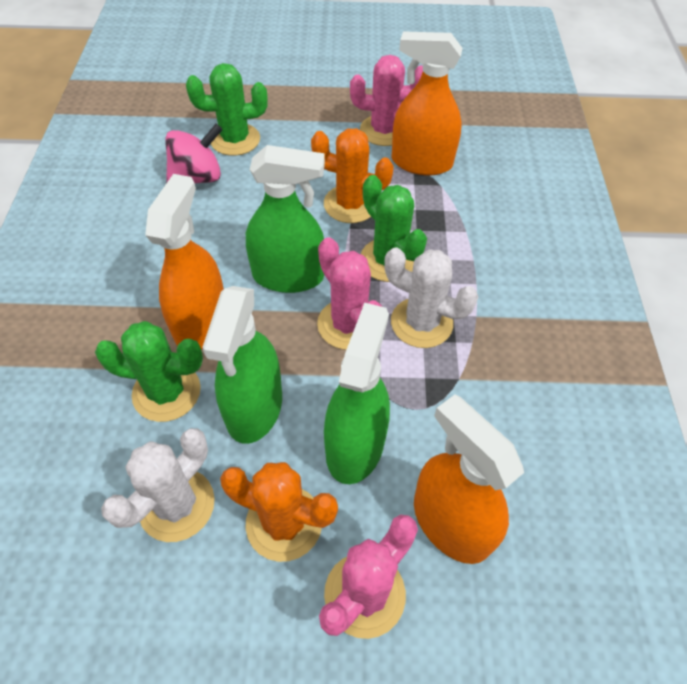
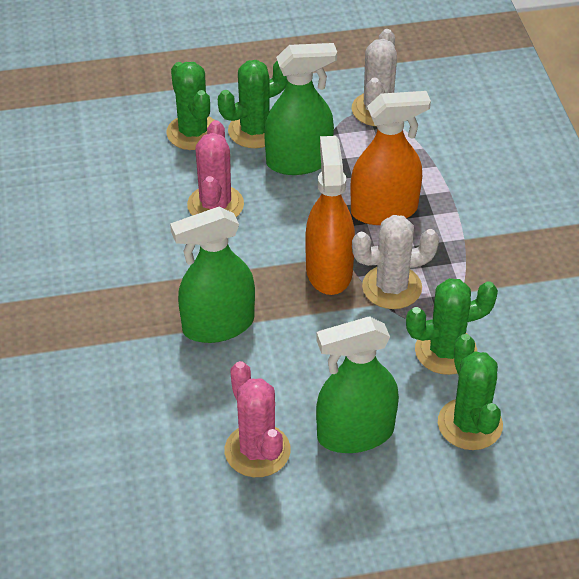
green cactus: 3 -> 4
orange cactus: 2 -> 0
orange spray bottle: 3 -> 2
pink cactus: 3 -> 2
pink spinning top: 1 -> 0

